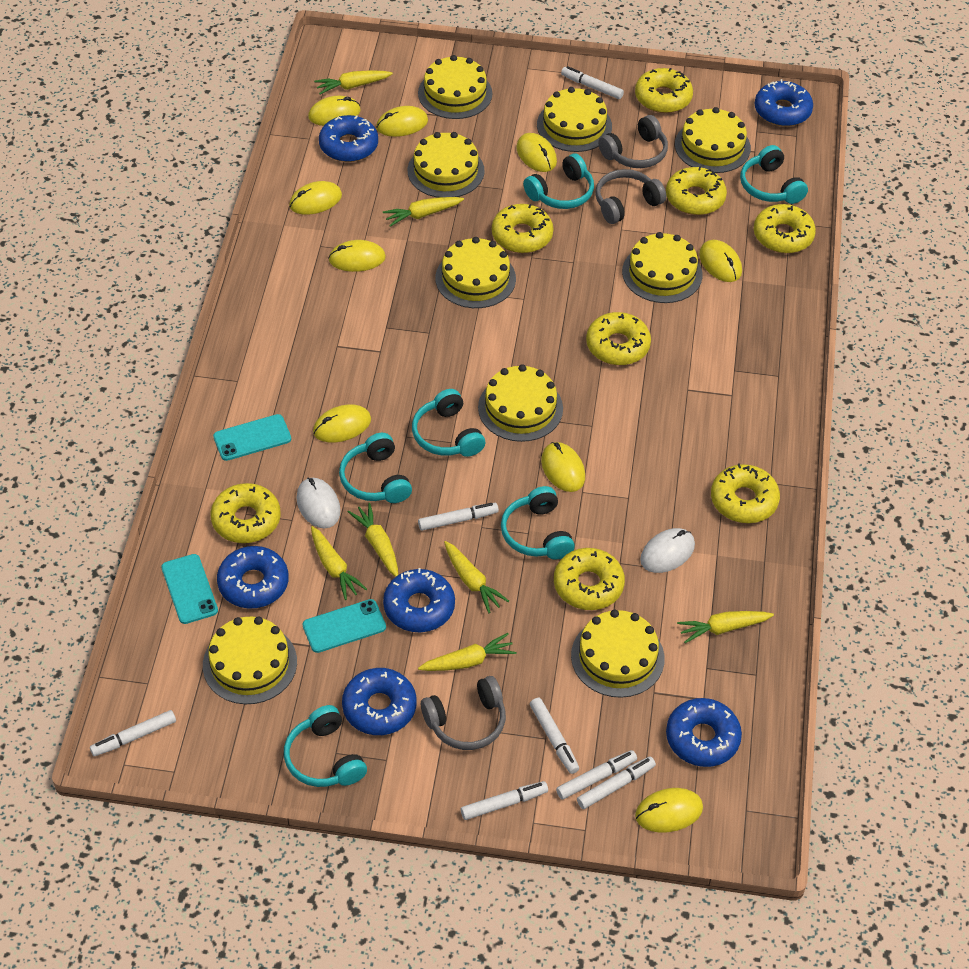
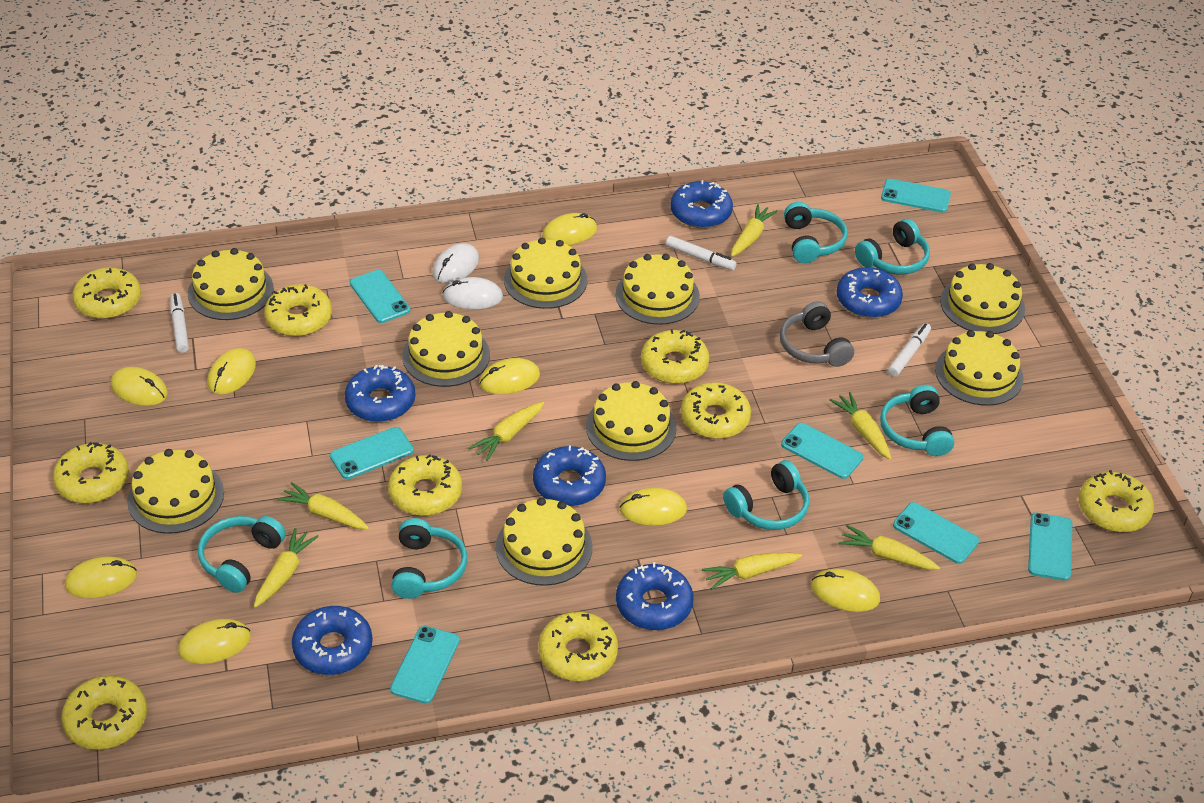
grey headphones: 3 -> 1
turquoise phone: 3 -> 7
white marker: 7 -> 3
yellow donut: 8 -> 9
yellow mouse: 9 -> 8

